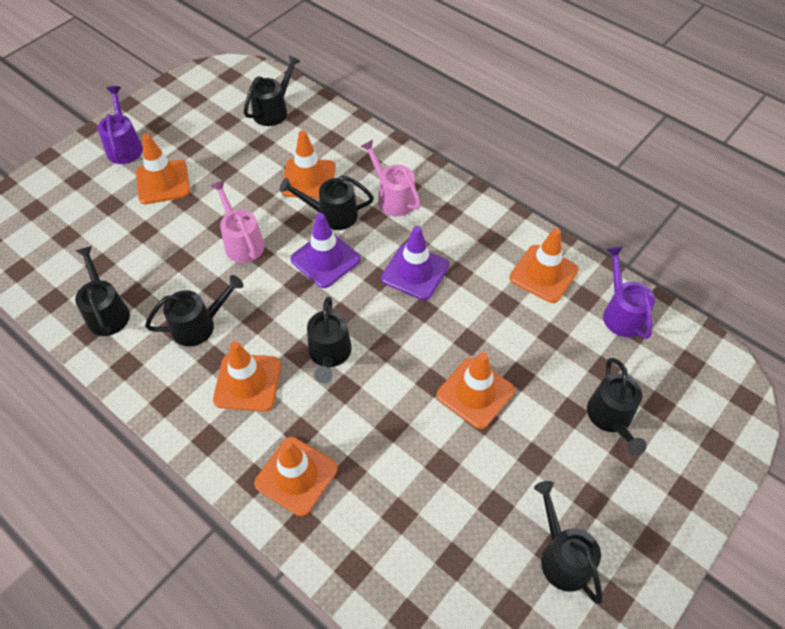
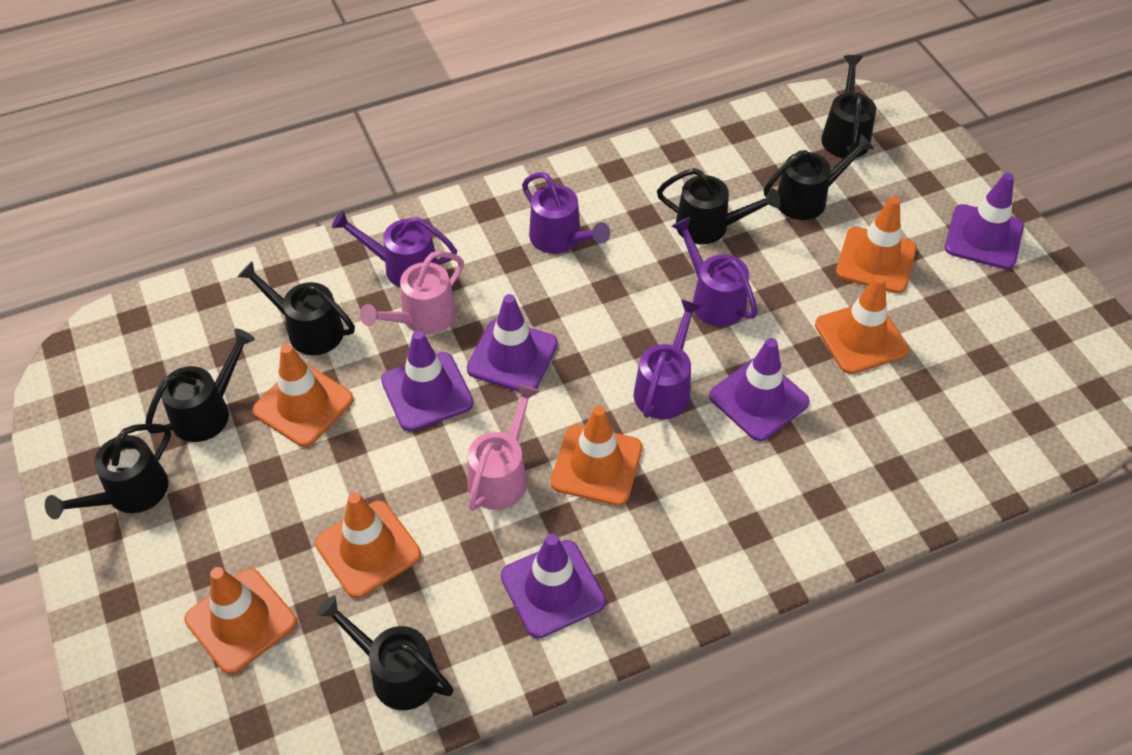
purple traffic cone: 2 -> 5
purple watering can: 2 -> 4

